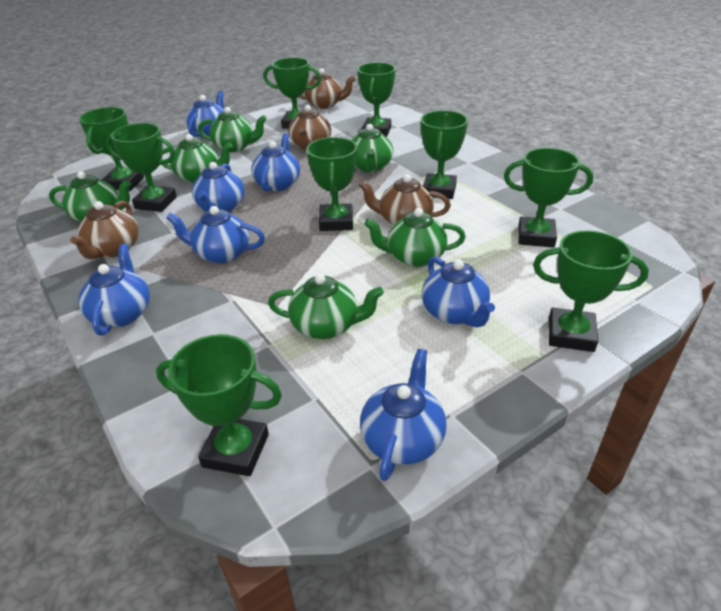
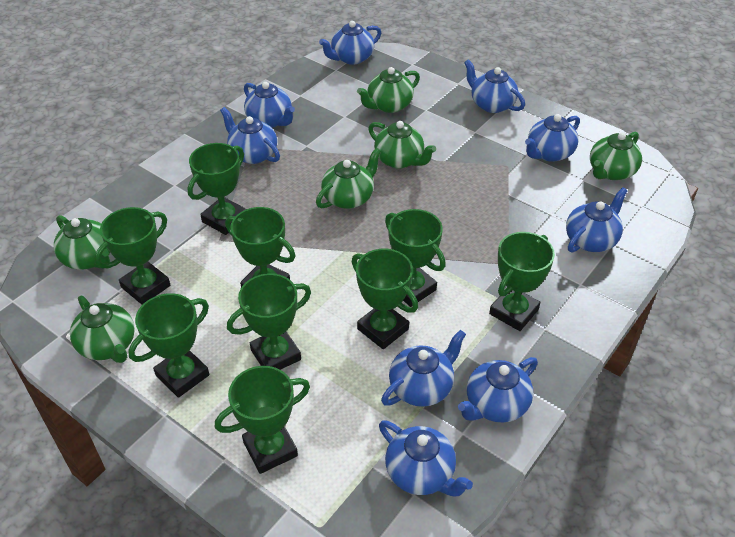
blue teapot: 7 -> 9
brown teapot: 4 -> 0

